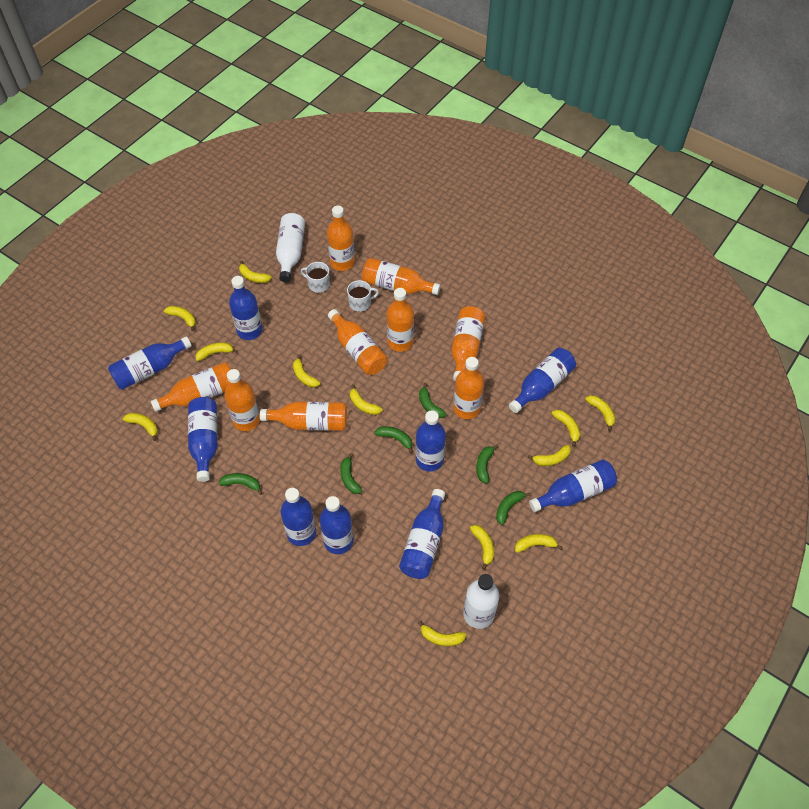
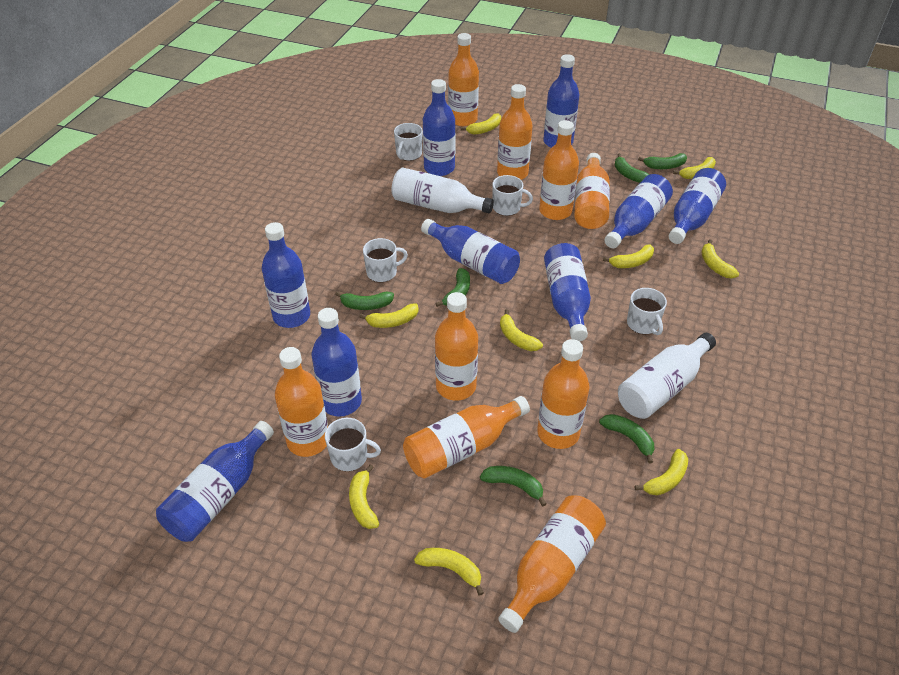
white mug: 2 -> 5
yellow banana: 12 -> 9

